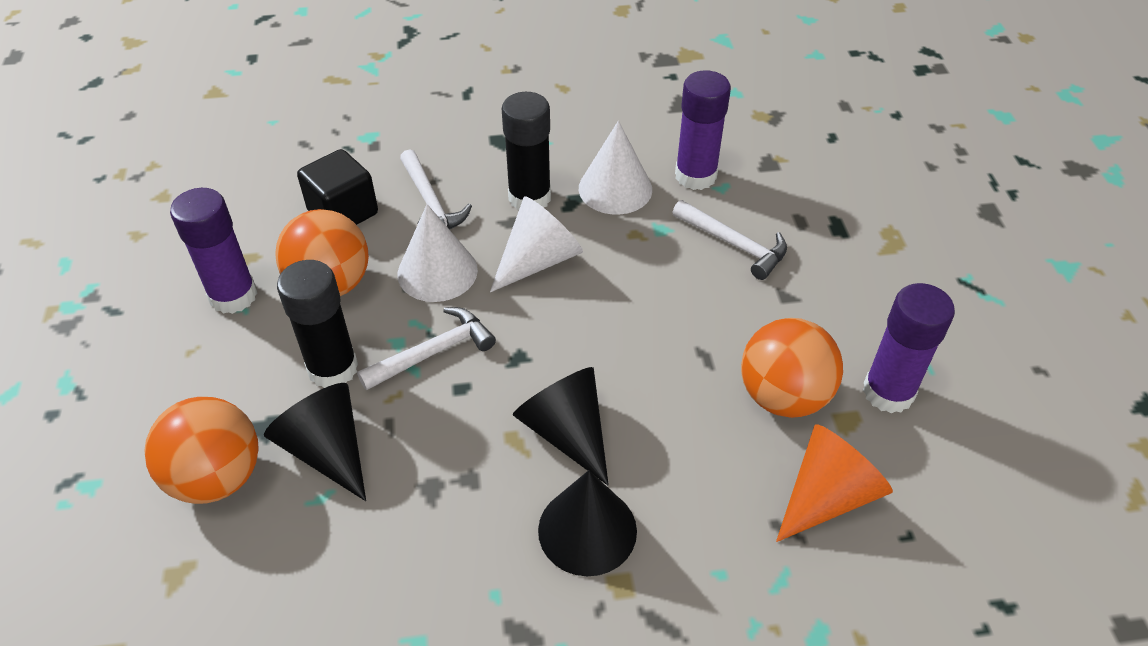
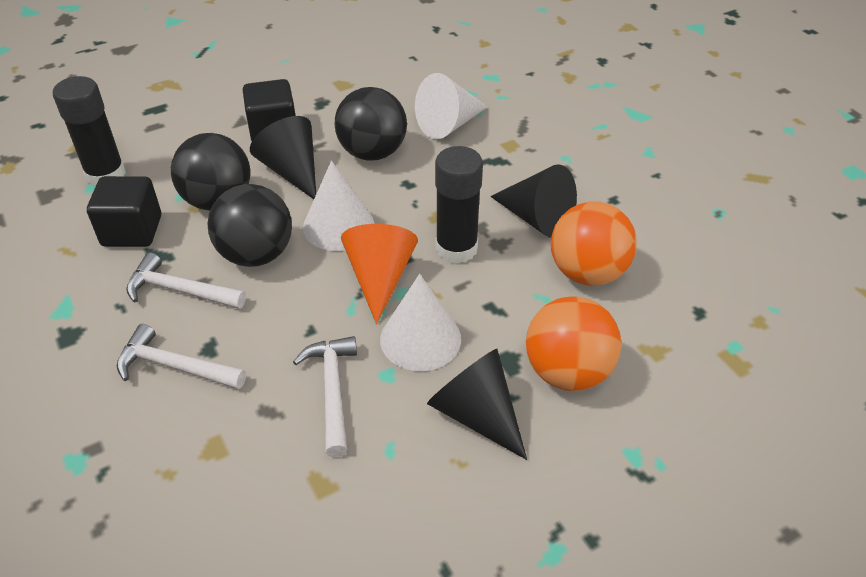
black ball: 0 -> 3
black cube: 1 -> 2
orange ball: 3 -> 2
purple glue stick: 3 -> 0

